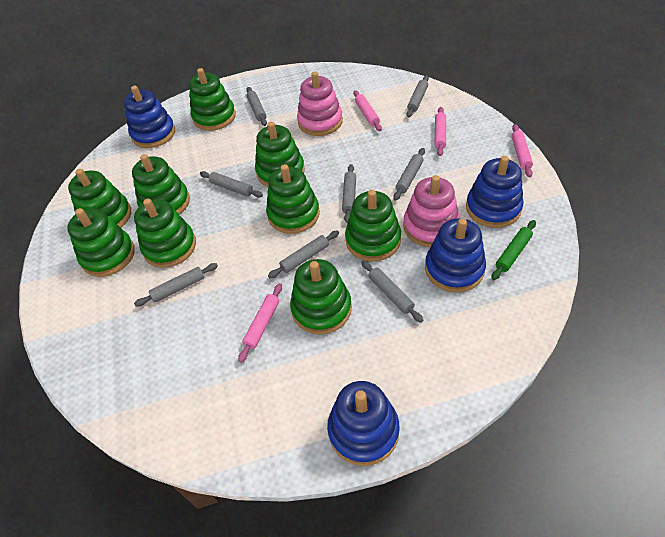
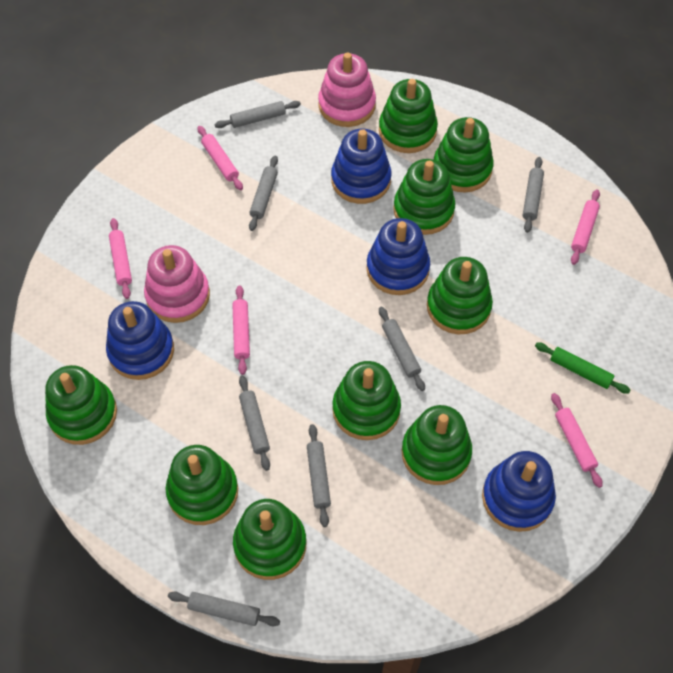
grey rolling pin: 8 -> 7
pink rolling pin: 4 -> 5

